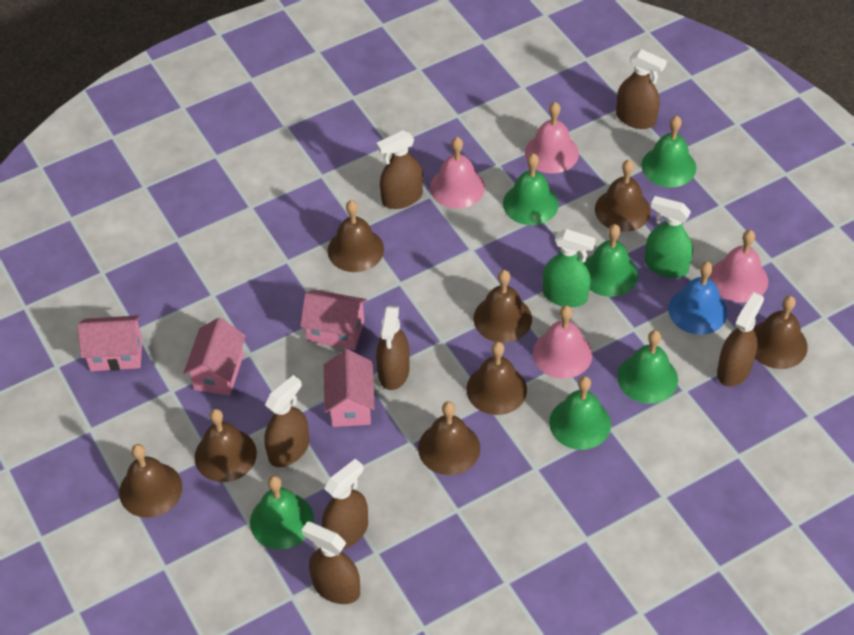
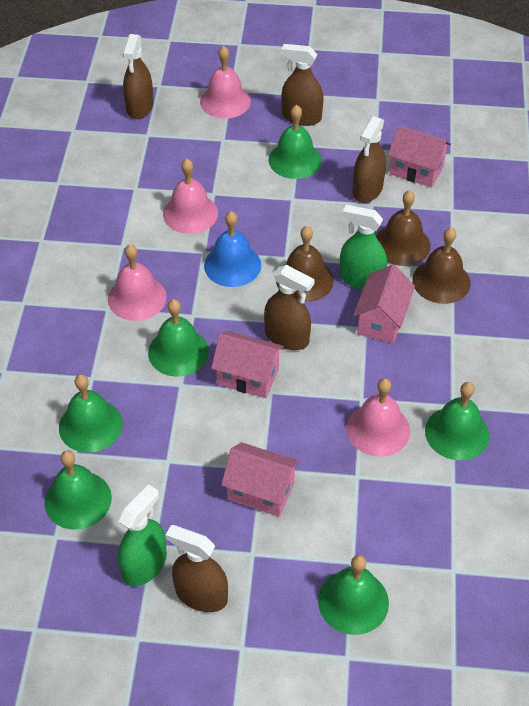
brown bell: 8 -> 3
brown spray bottle: 7 -> 5

